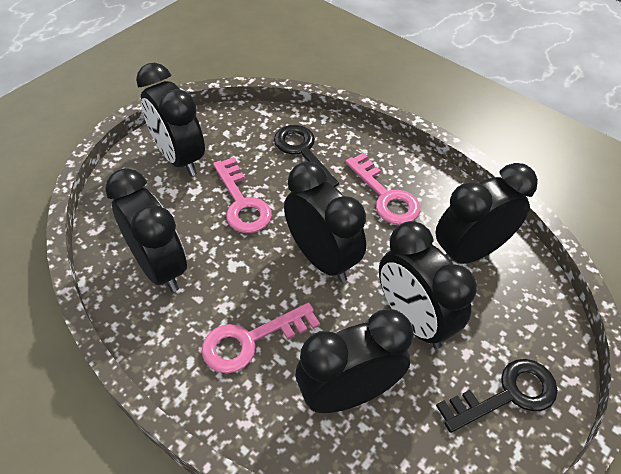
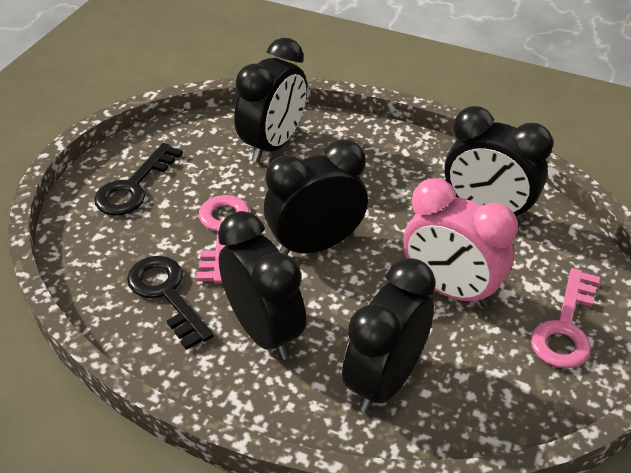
black clock: 6 -> 5
pink clock: 0 -> 1
pink key: 3 -> 2

